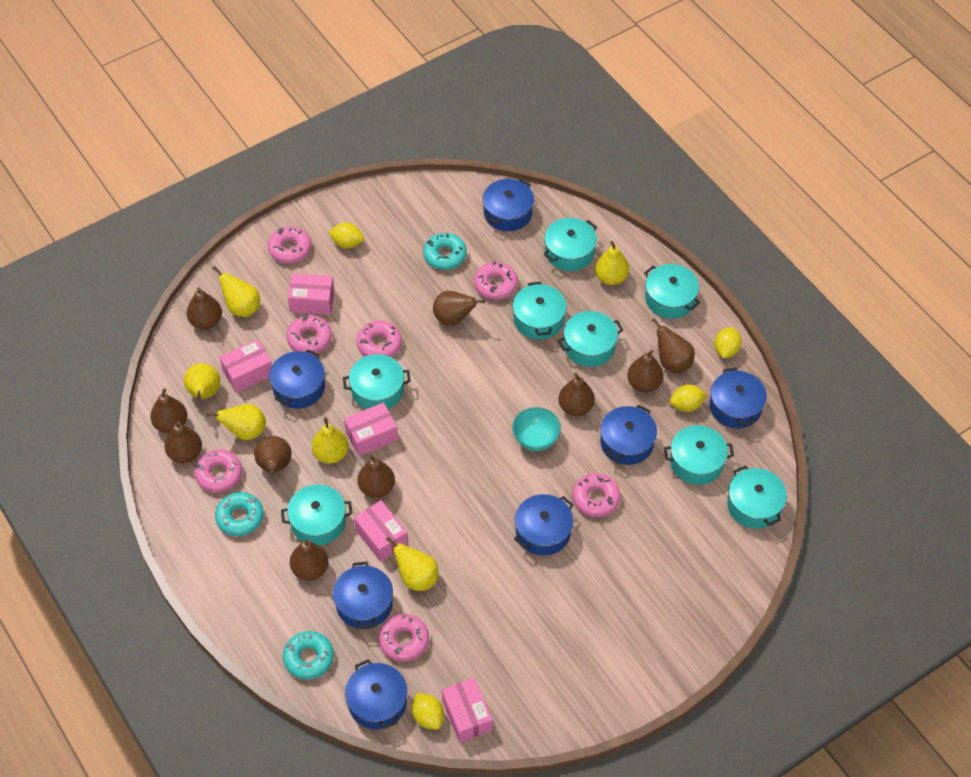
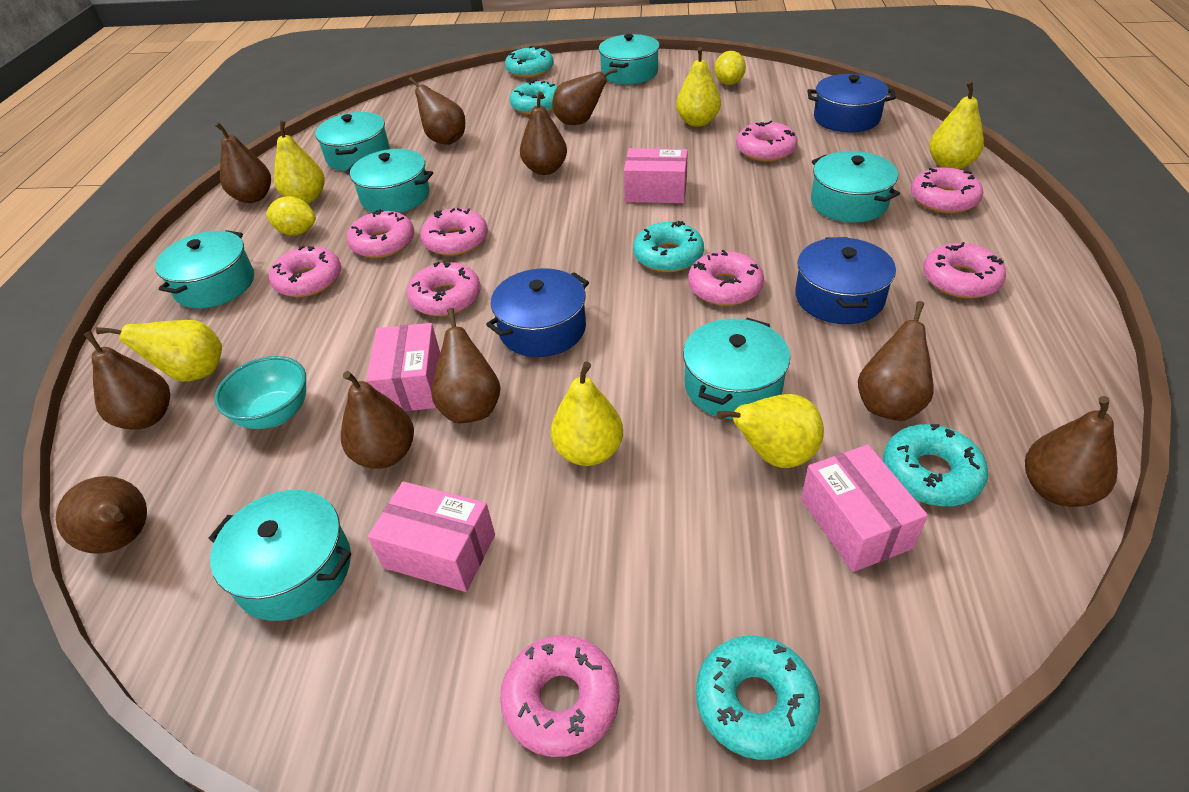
blue pot: 7 -> 3
pink box: 5 -> 4
pink donut: 7 -> 9
turquoise donut: 3 -> 5
turquoise pot: 8 -> 7
yellow lemon: 4 -> 2

